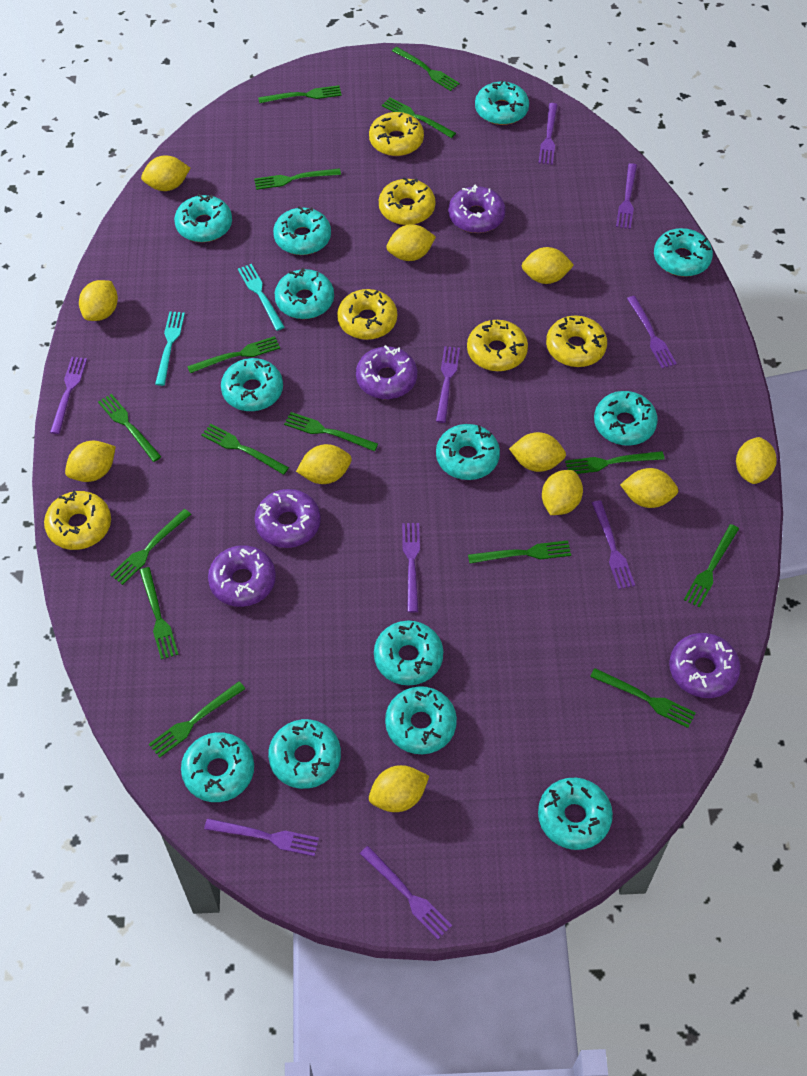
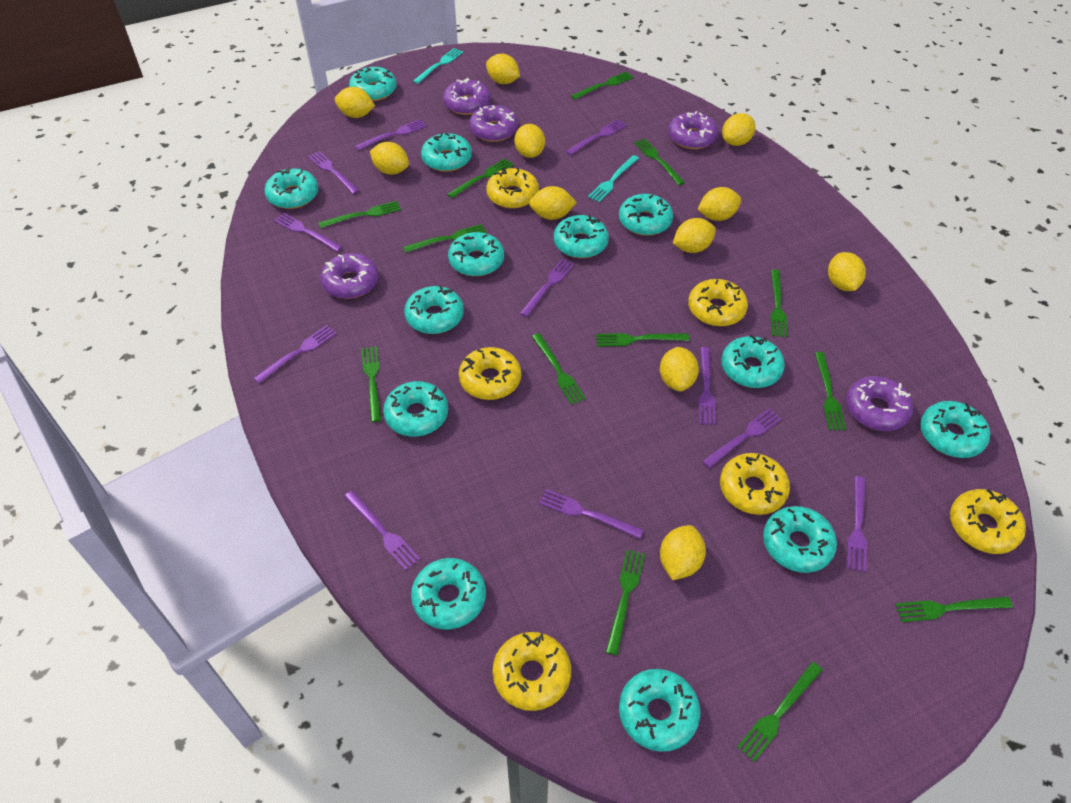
green fork: 15 -> 13
purple fork: 9 -> 11

